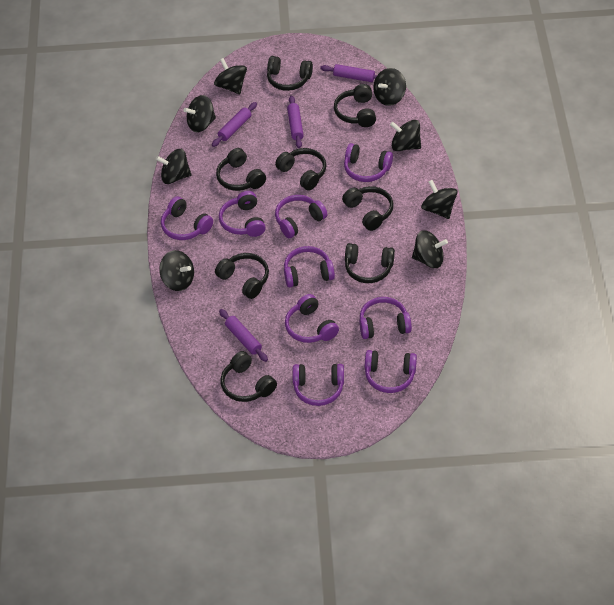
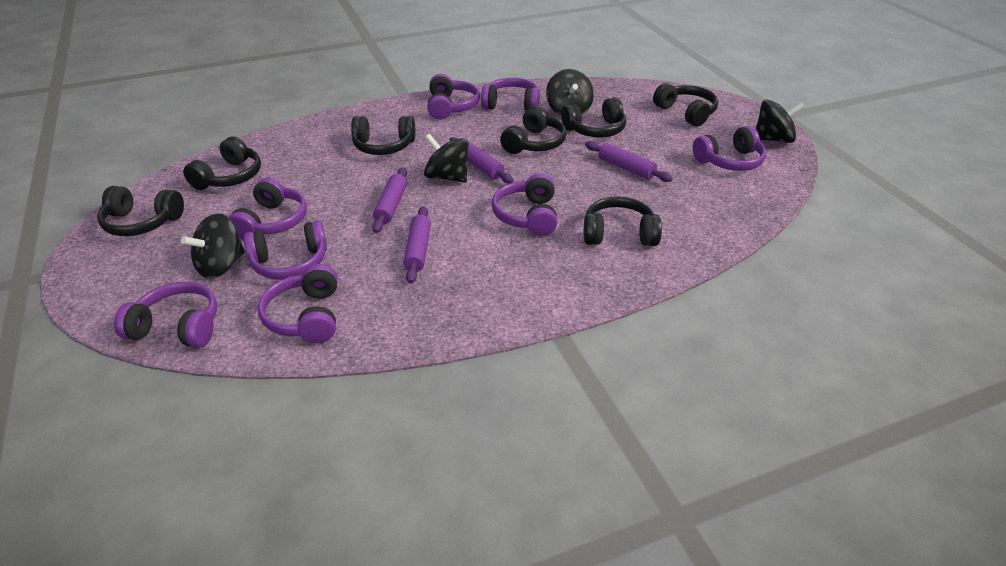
black headphones: 8 -> 7
black spinning top: 8 -> 4
purple headphones: 9 -> 8

